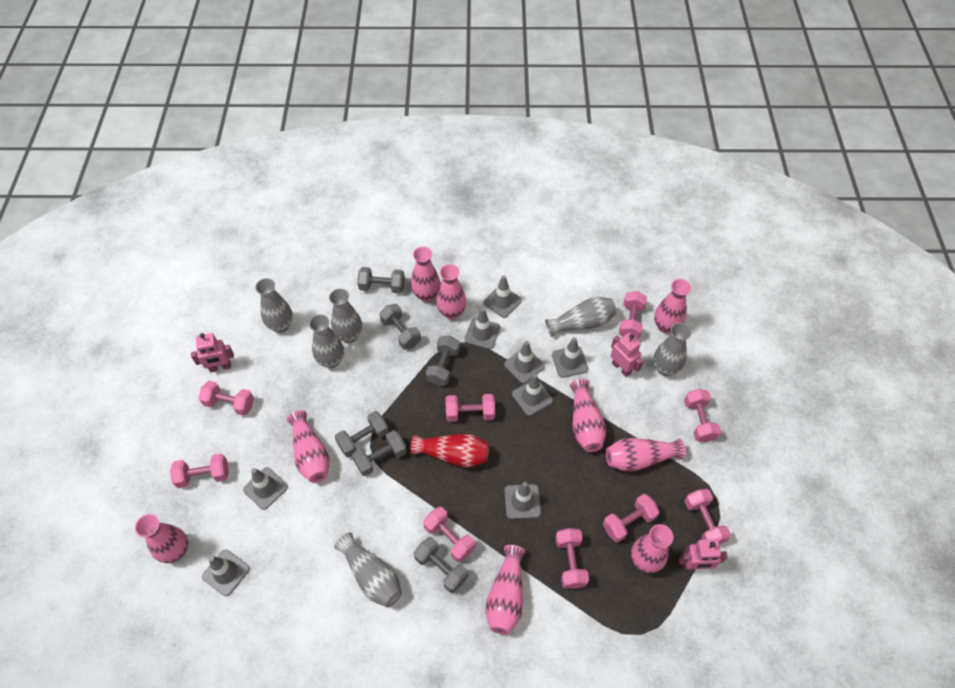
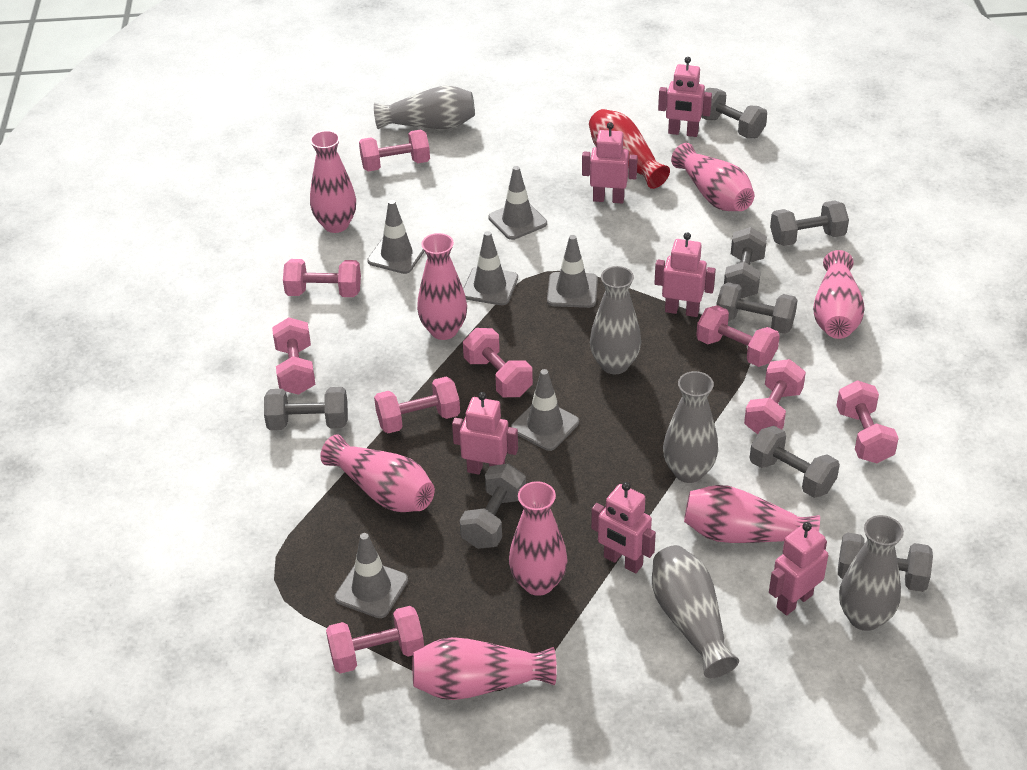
grey dumbbell: 6 -> 8
grey traffic cone: 8 -> 6
grey vase: 6 -> 5
pink robot: 3 -> 6
pink vase: 9 -> 8

